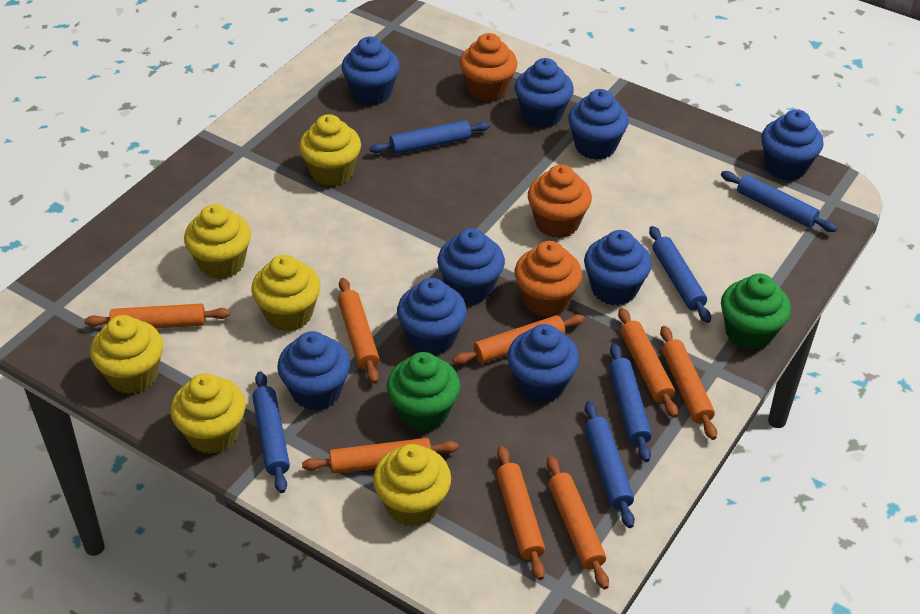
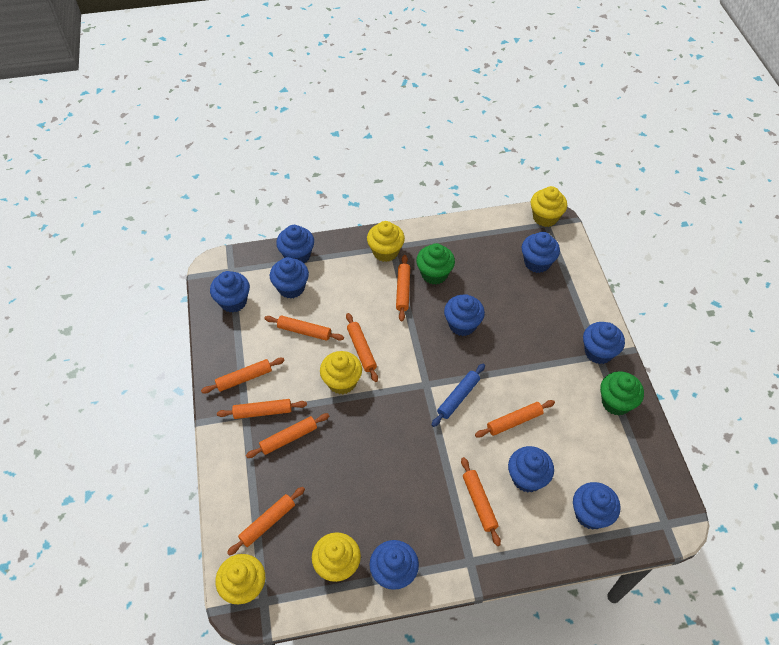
blue rolling pin: 6 -> 1
orange cupcake: 3 -> 0
orange rolling pin: 8 -> 9
yellow cupcake: 6 -> 5

